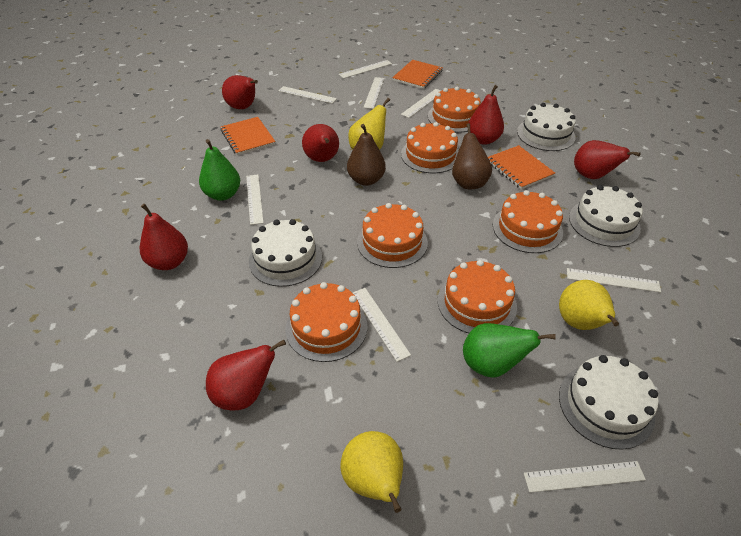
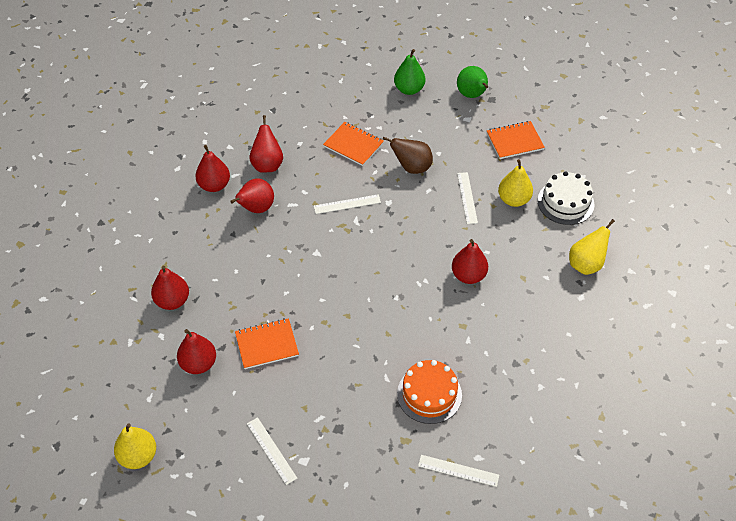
brown pear: 2 -> 1
orange cake: 6 -> 1
white cake: 4 -> 1
white ruler: 8 -> 4

